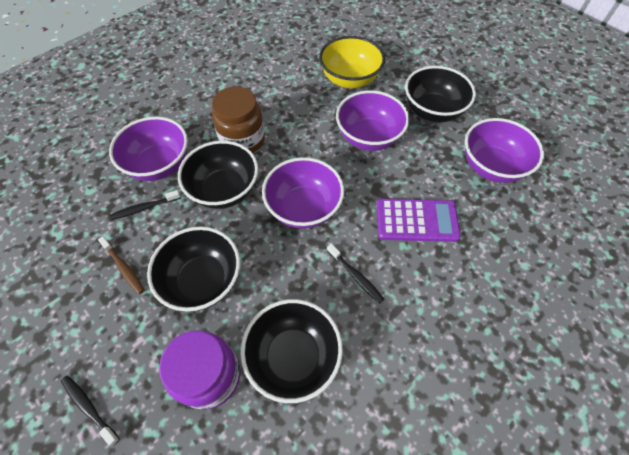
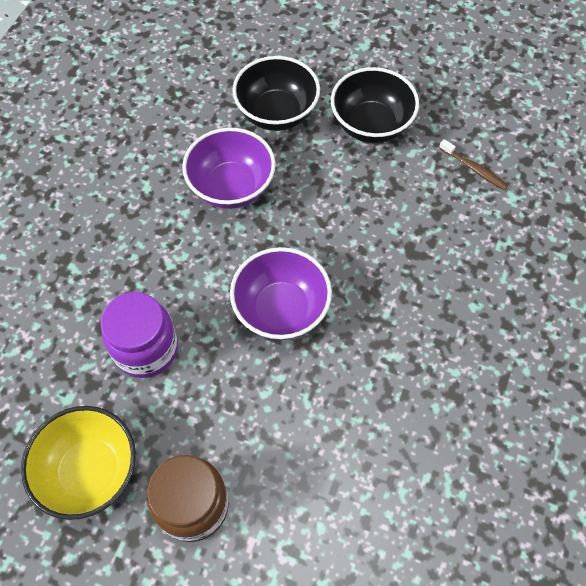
black bowl: 4 -> 2
black toothbrush: 3 -> 0
purple bowl: 4 -> 2
purple calculator: 1 -> 0

